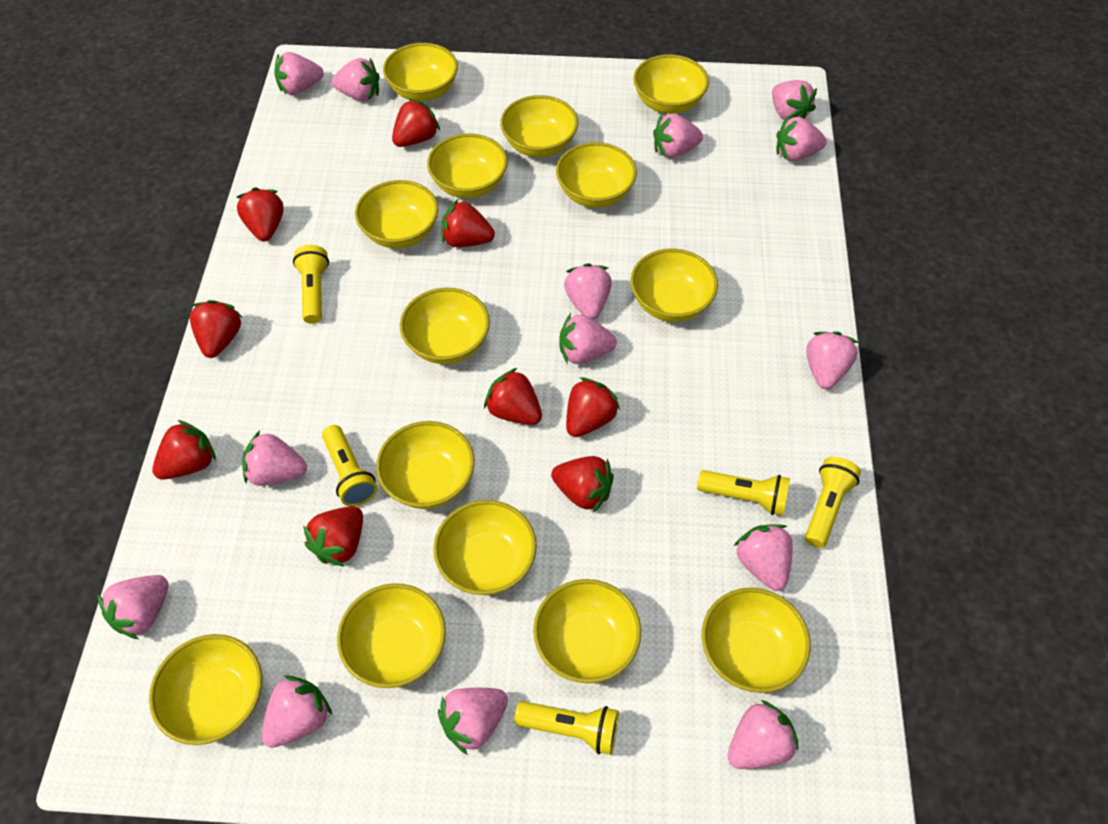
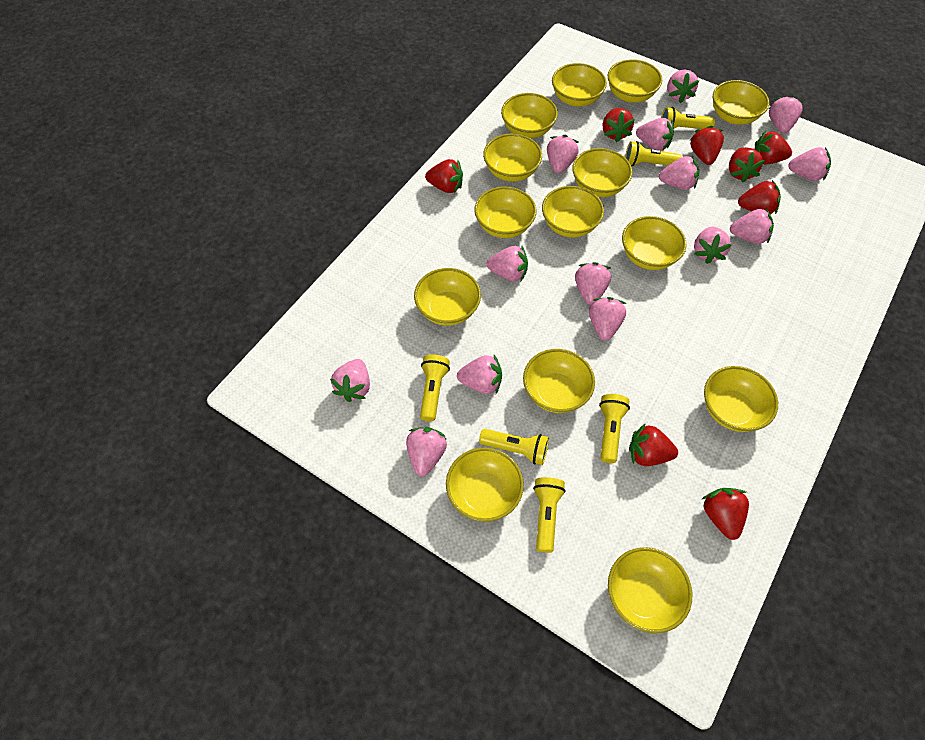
red strawberry: 9 -> 8
yellow flashlight: 5 -> 6

